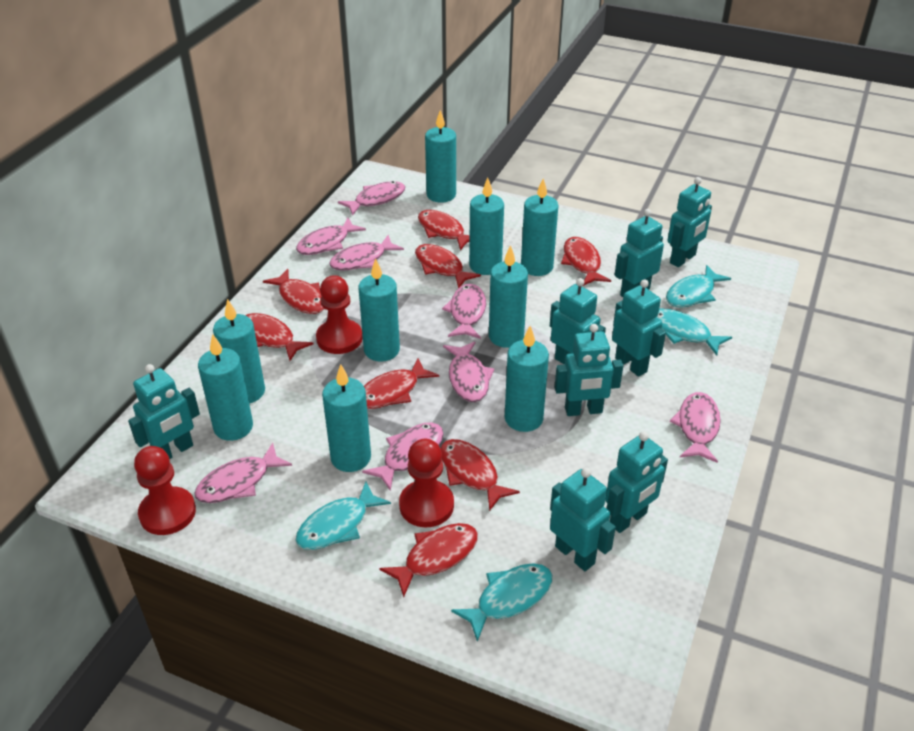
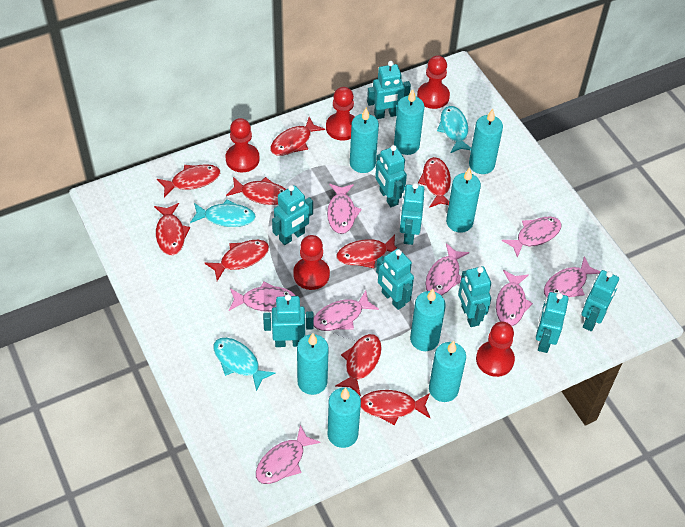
red fish: 8 -> 9
red pawn: 3 -> 5
turquoise candle: 9 -> 8
turquoise fish: 4 -> 3
turquoise robot: 8 -> 9

